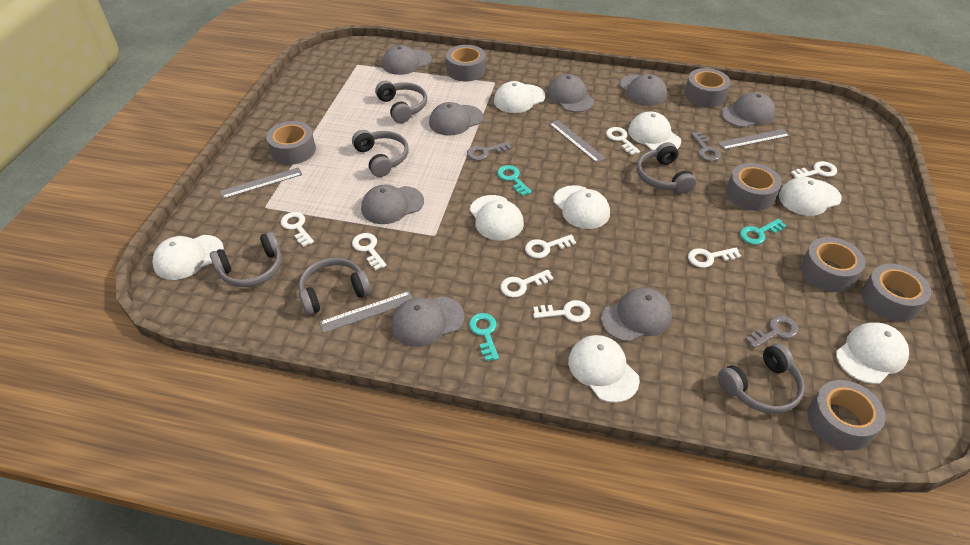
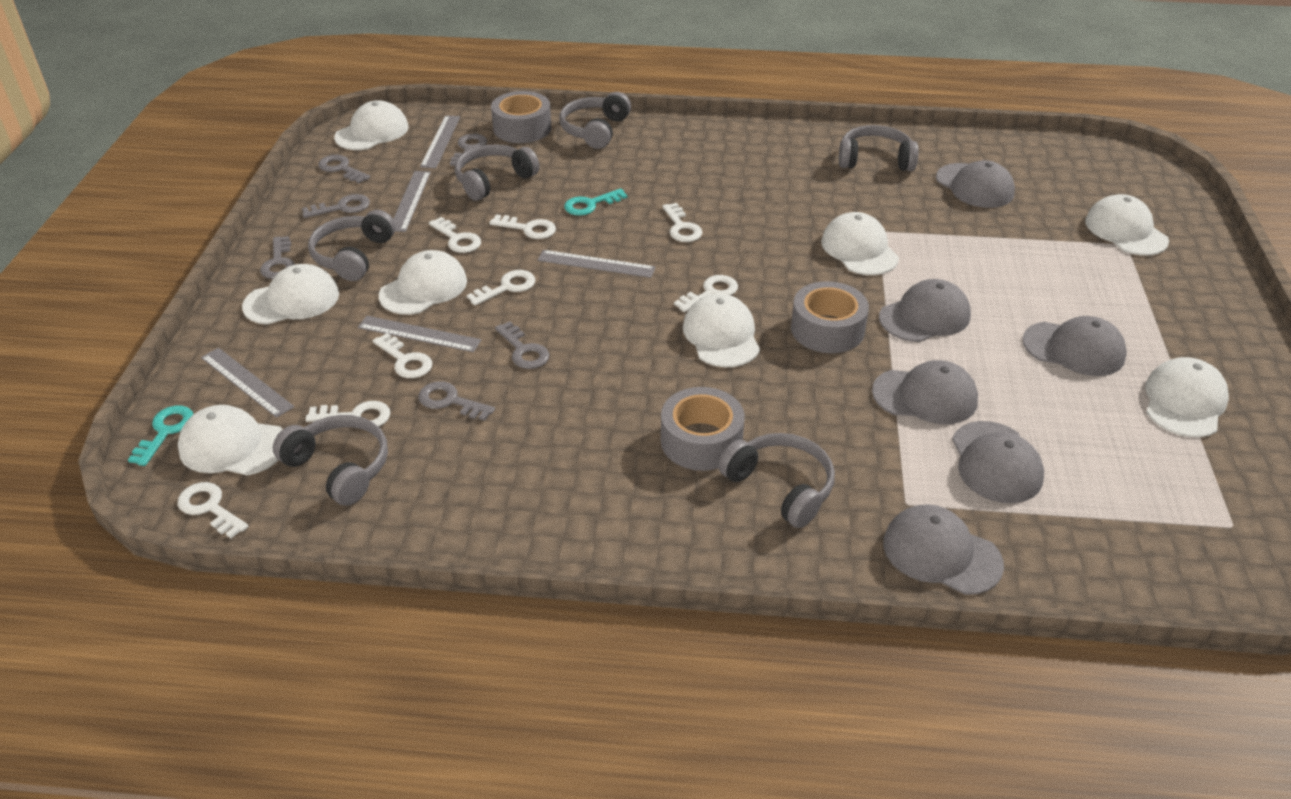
grey cap: 8 -> 6
grey key: 3 -> 6
grey ruler: 4 -> 5
grey tape: 7 -> 3
turquoise key: 3 -> 2

